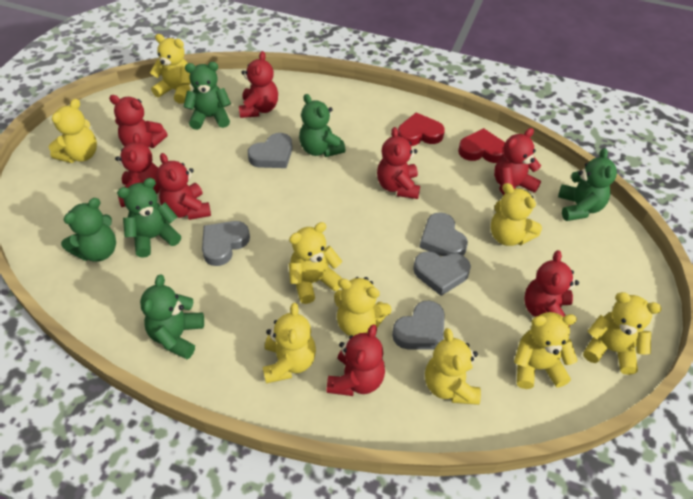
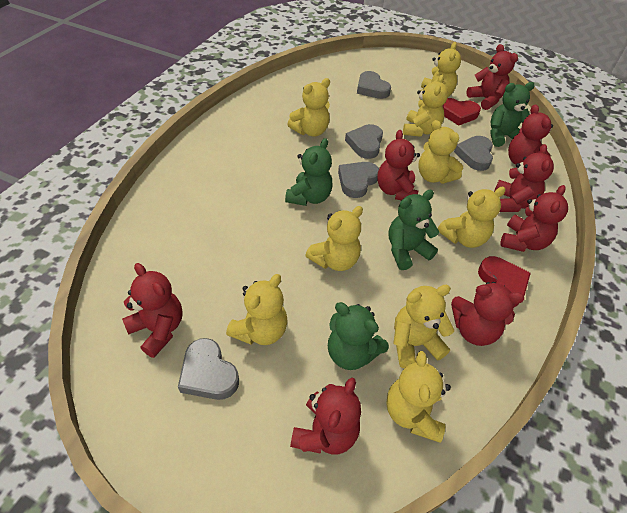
green teddy bear: 6 -> 4

